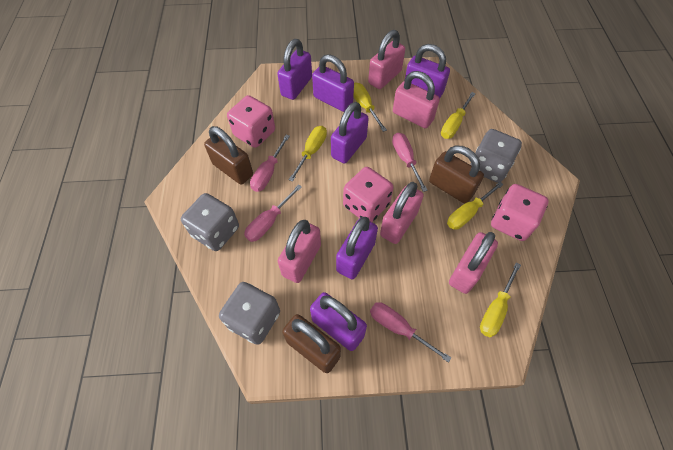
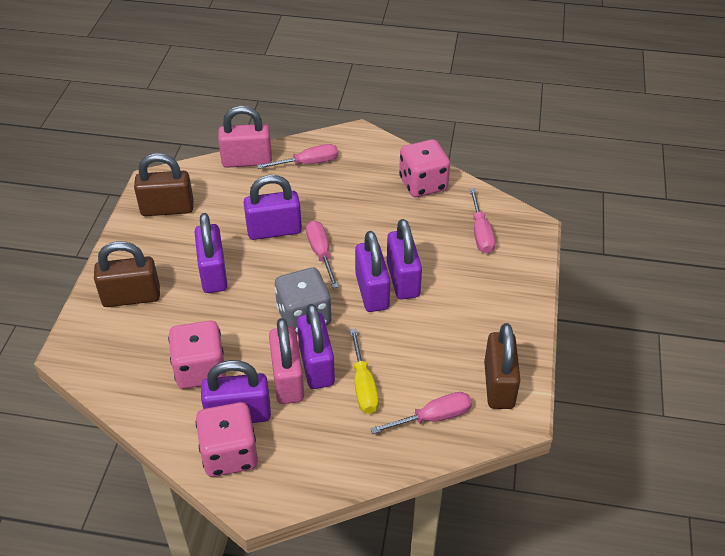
grey dice: 3 -> 1
pink padlock: 5 -> 2
yellow screwdriver: 5 -> 1

